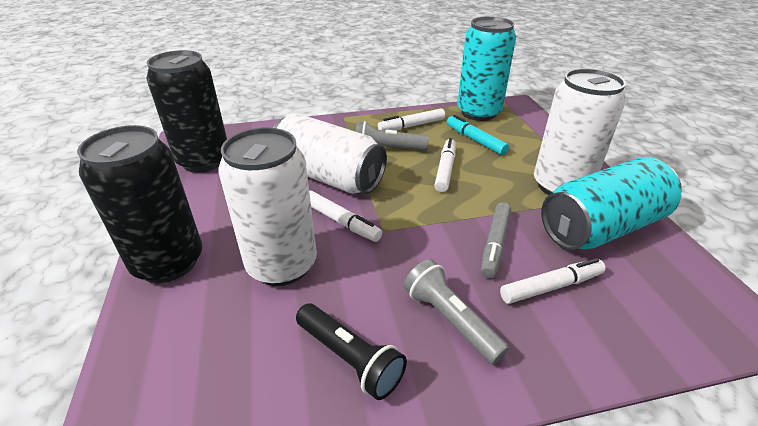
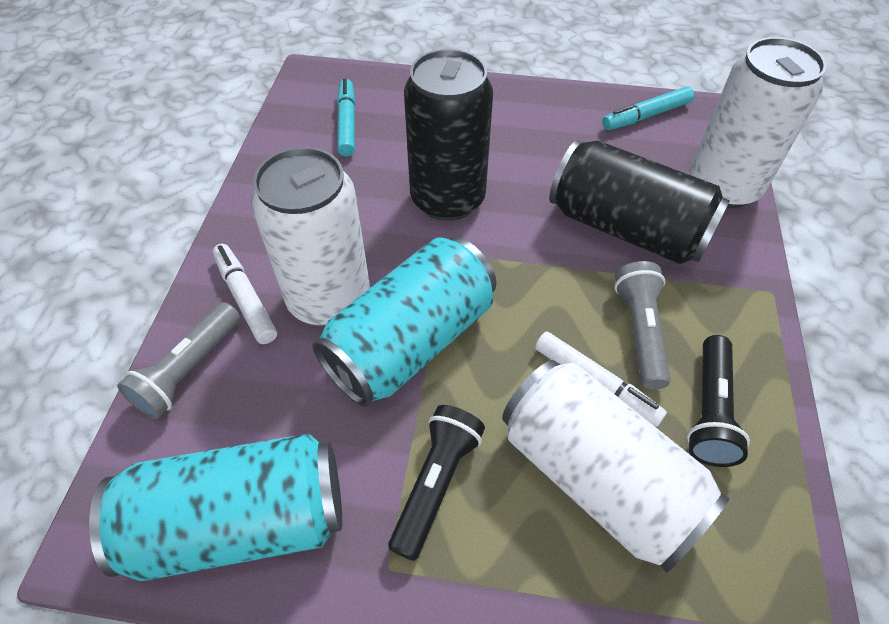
black flashlight: 1 -> 2
grey marker: 1 -> 0
turquoise marker: 1 -> 2
white marker: 4 -> 2

